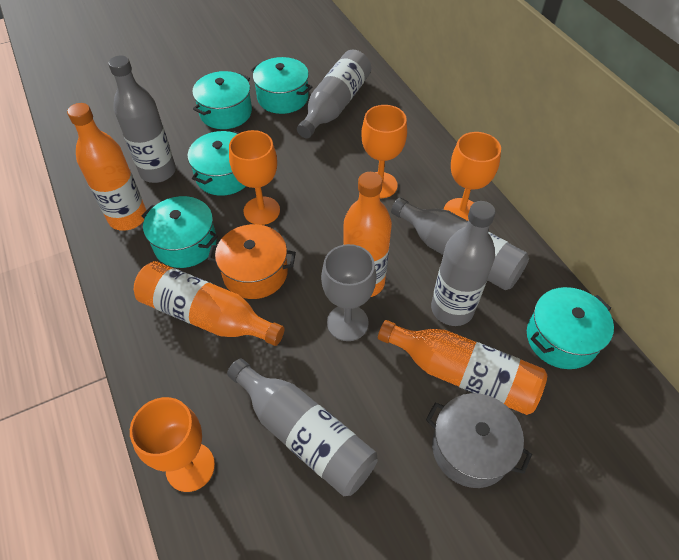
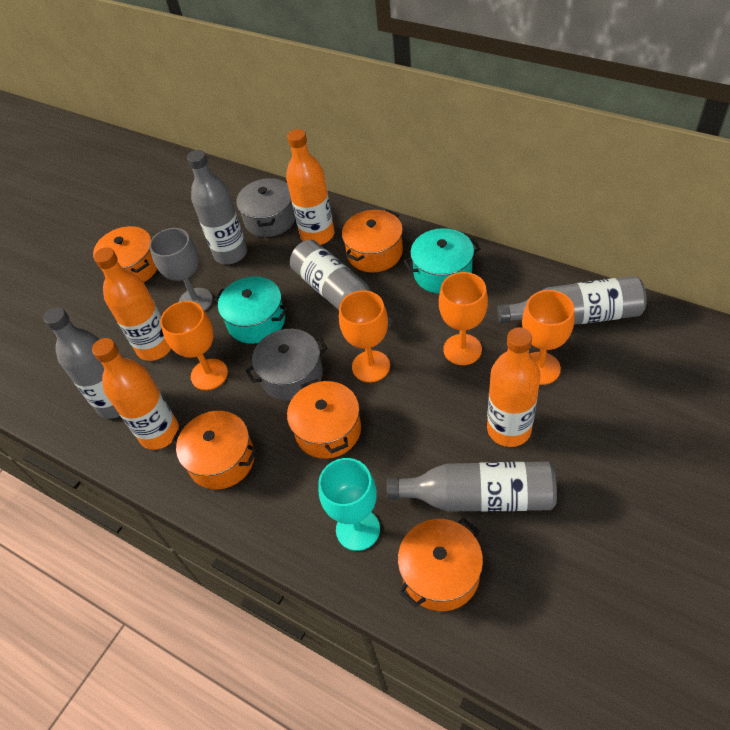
grey pot: 1 -> 2
orange pot: 1 -> 5
turquoise goblet: 0 -> 1
turquoise pot: 5 -> 2

